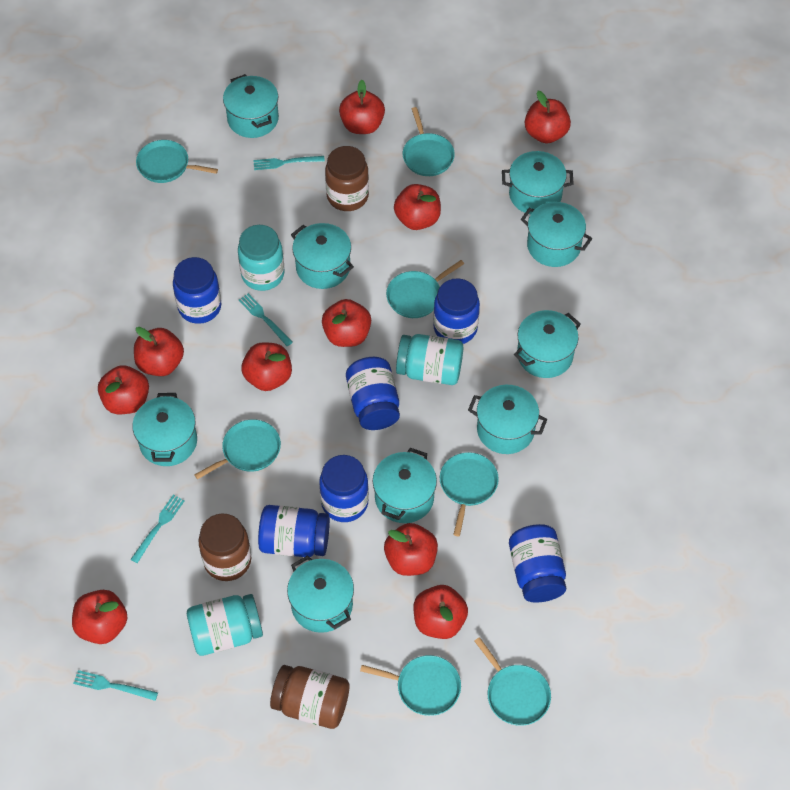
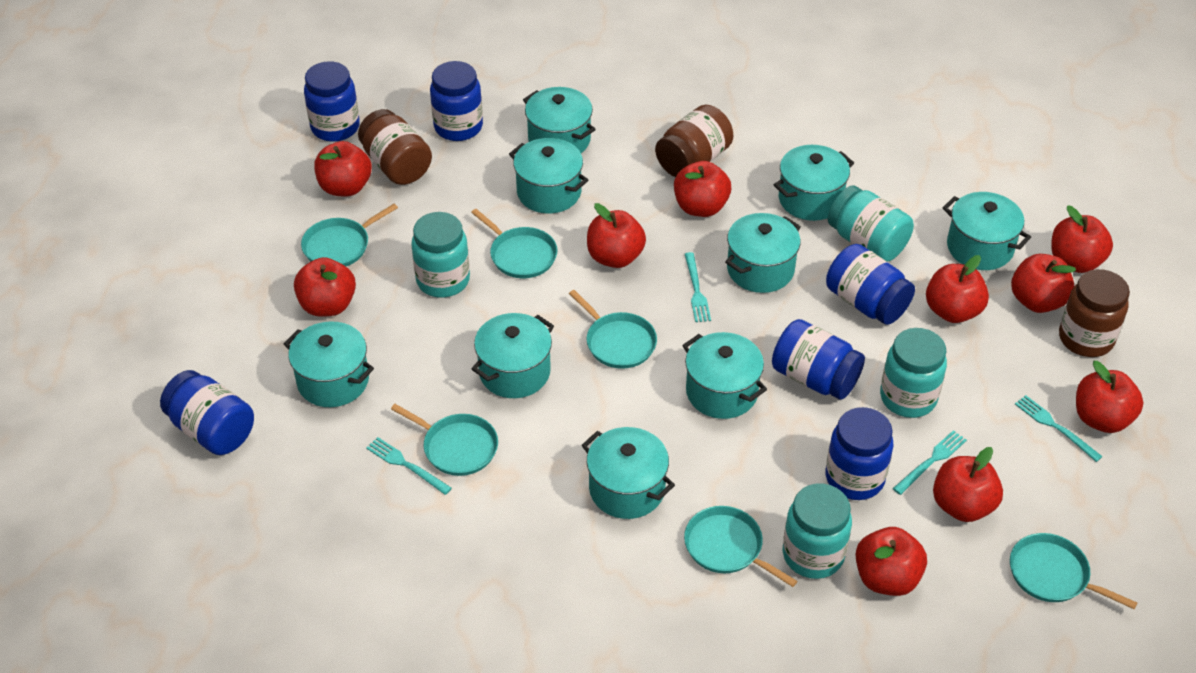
turquoise jar: 3 -> 4
turquoise pan: 7 -> 6

